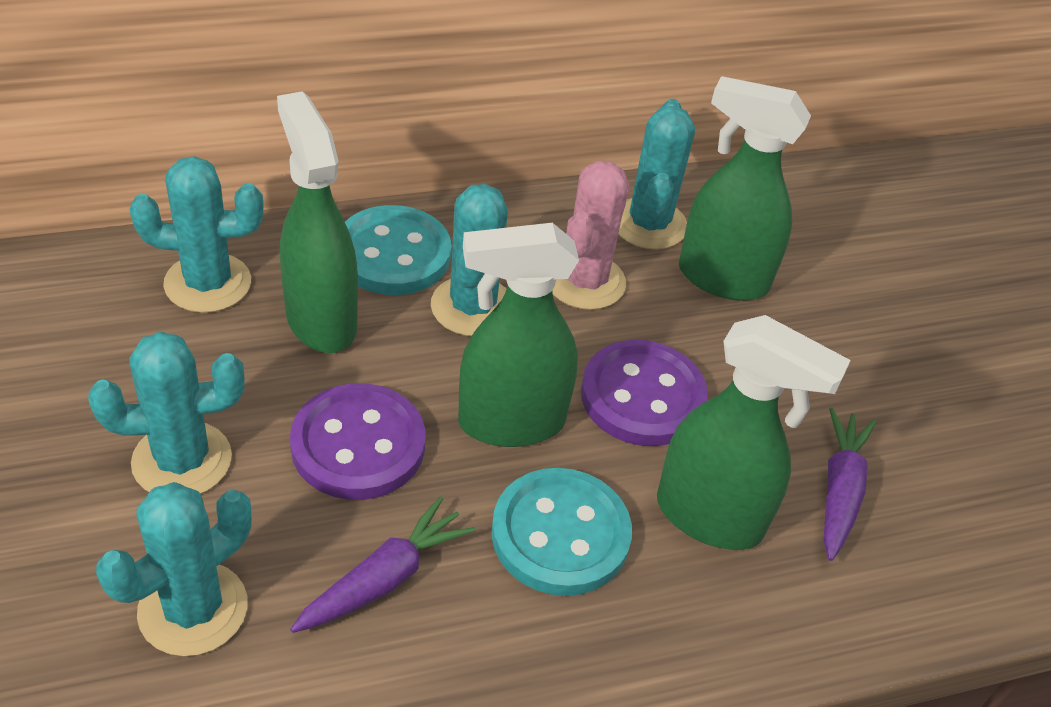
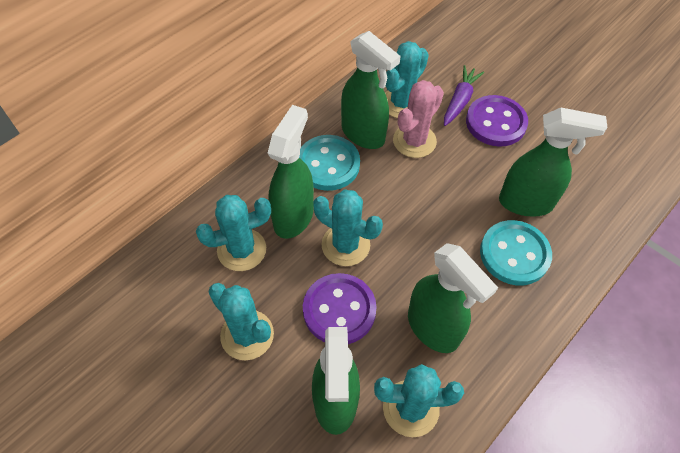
green spray bottle: 4 -> 5
purple carrot: 2 -> 1

